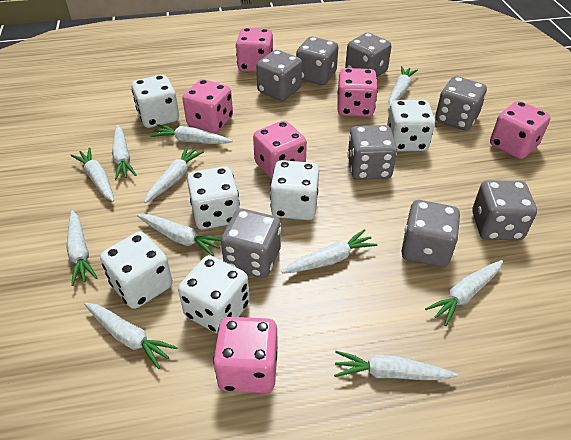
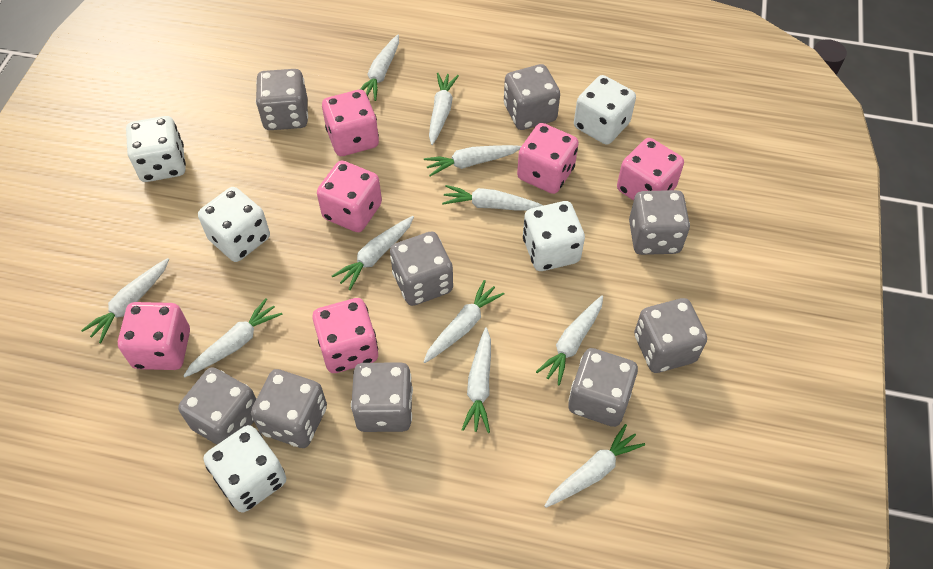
grey dice: 8 -> 9
white dice: 6 -> 5

